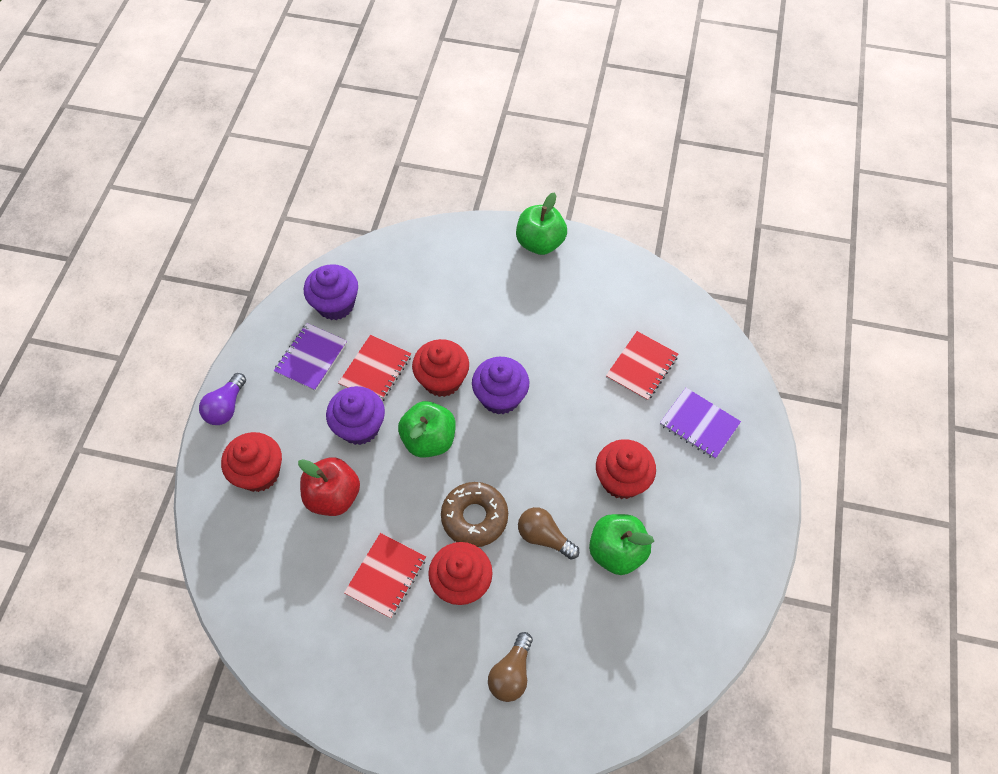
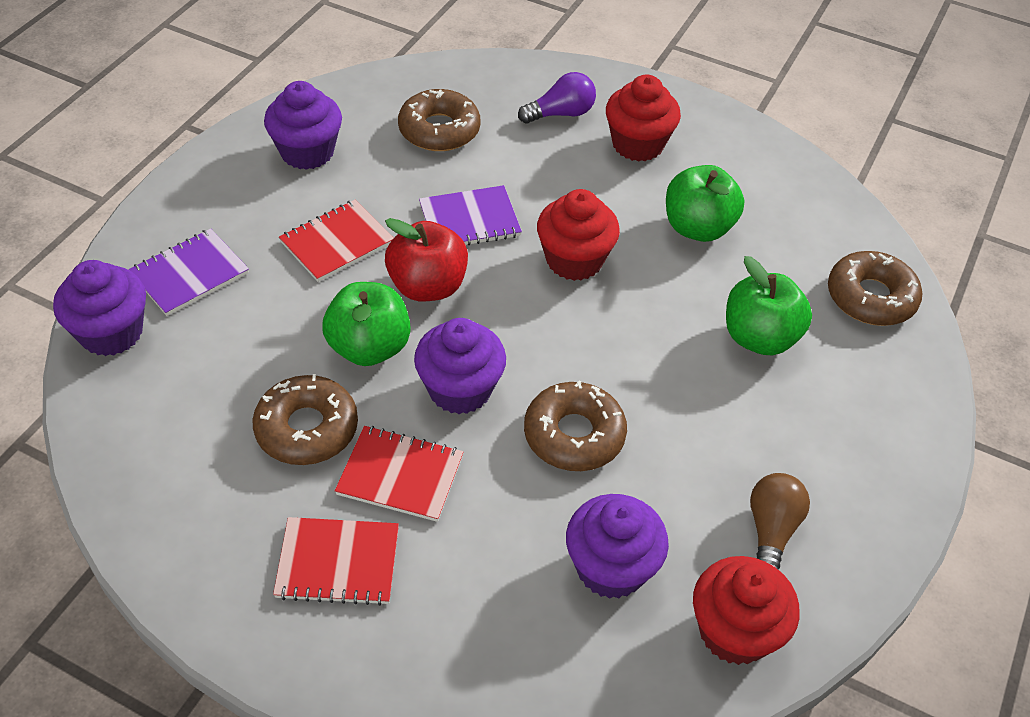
brown donut: 1 -> 4
brown light bulb: 2 -> 1
purple cupcake: 3 -> 4
red cupcake: 4 -> 3

